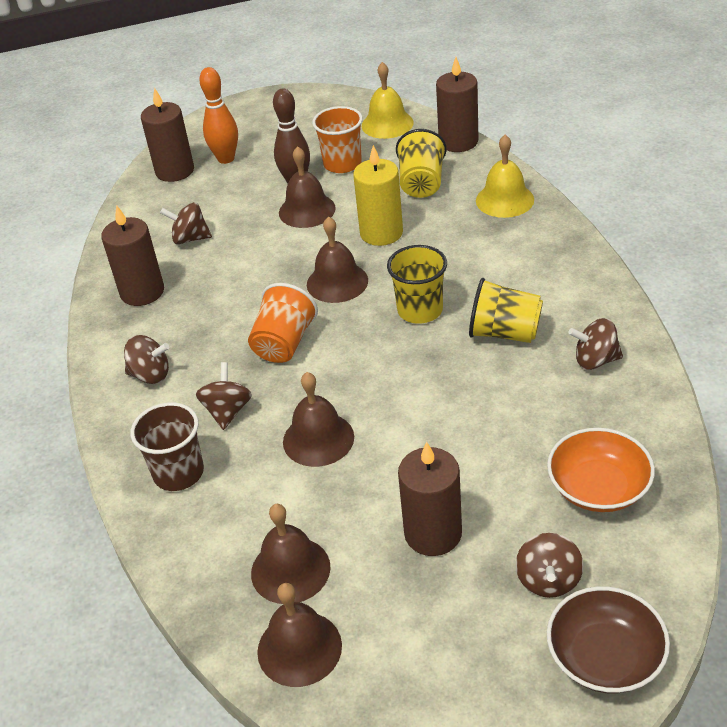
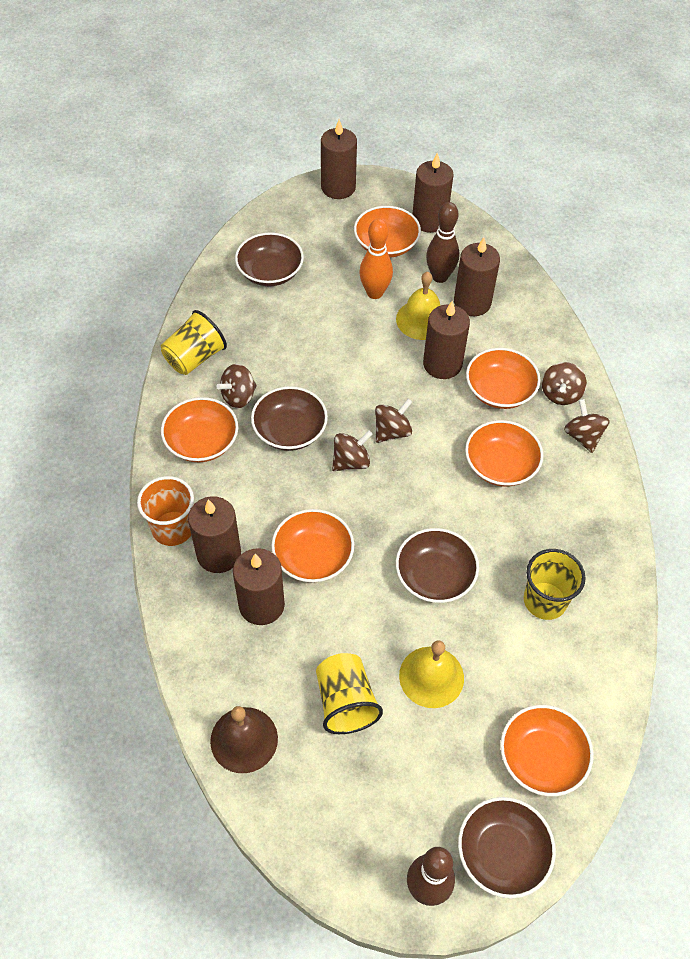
brown bell: 5 -> 1
brown bowl: 1 -> 4
brown bowling pin: 1 -> 2
brown candle: 4 -> 6
brown cup: 1 -> 0
orange bowl: 1 -> 6
orange cup: 2 -> 1
yellow candle: 1 -> 0

